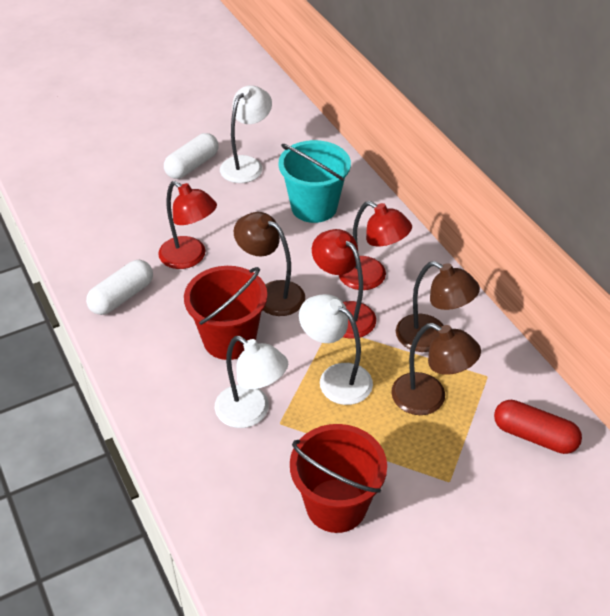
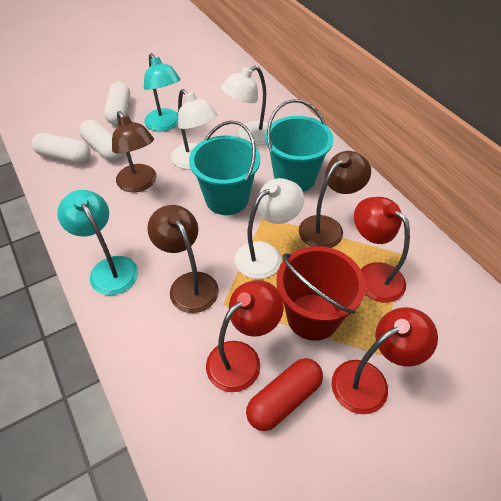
red bucket: 2 -> 1
turquoise bucket: 1 -> 2
turquoise lamp: 0 -> 2
white capsule: 2 -> 3

